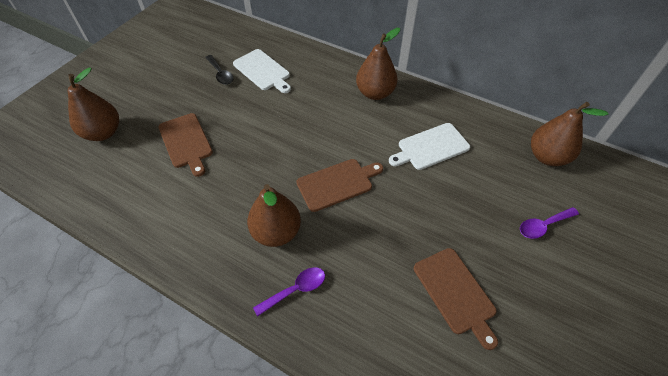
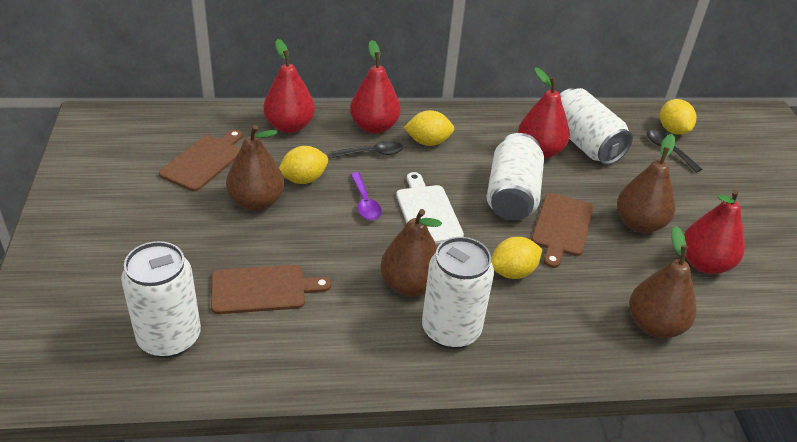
black spoon: 1 -> 2
purple spoon: 2 -> 1
red pear: 0 -> 4
white can: 0 -> 4
white cutting board: 2 -> 1
yellow lemon: 0 -> 4

